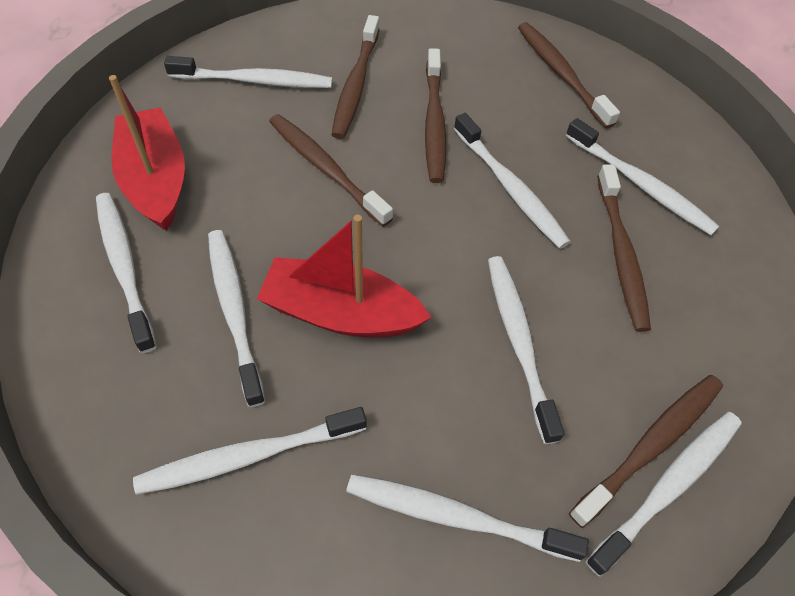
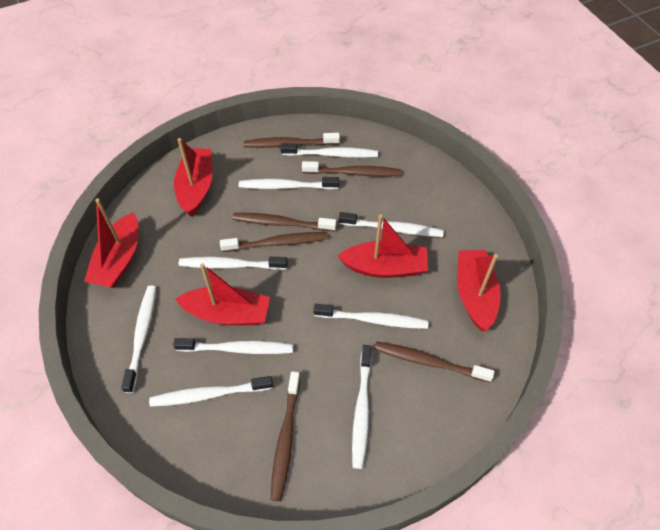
red boat: 2 -> 5

